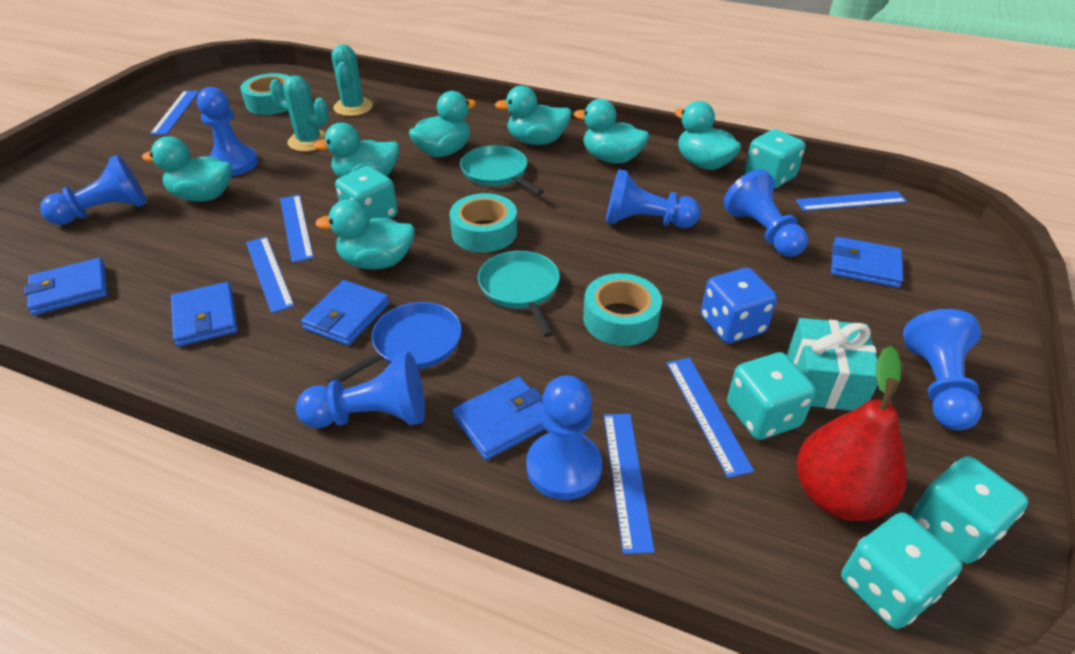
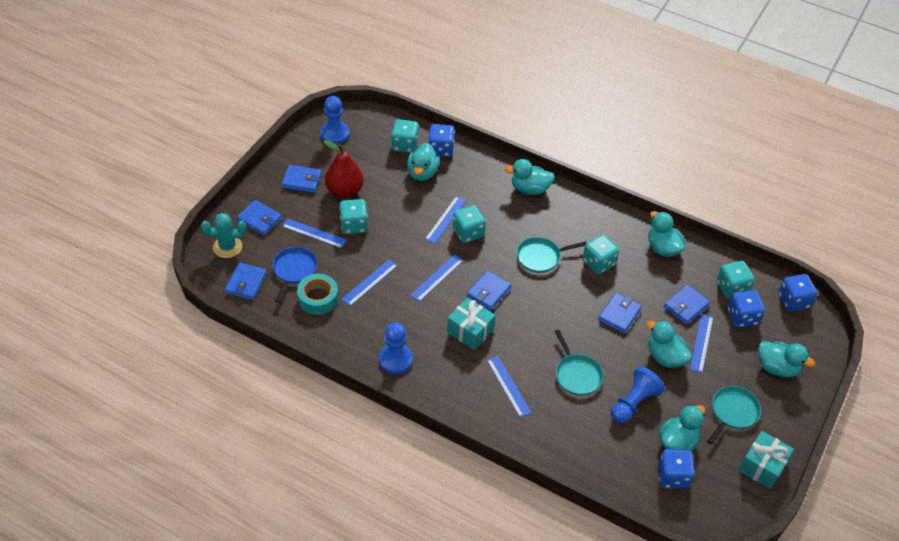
blue dice: 1 -> 4
blue pawn: 7 -> 3
blue wallet: 5 -> 6
turquoise cactus: 2 -> 1
turquoise duck: 7 -> 6
turquoise gift: 1 -> 2
turquoise pan: 2 -> 3
turquoise tape: 3 -> 1

